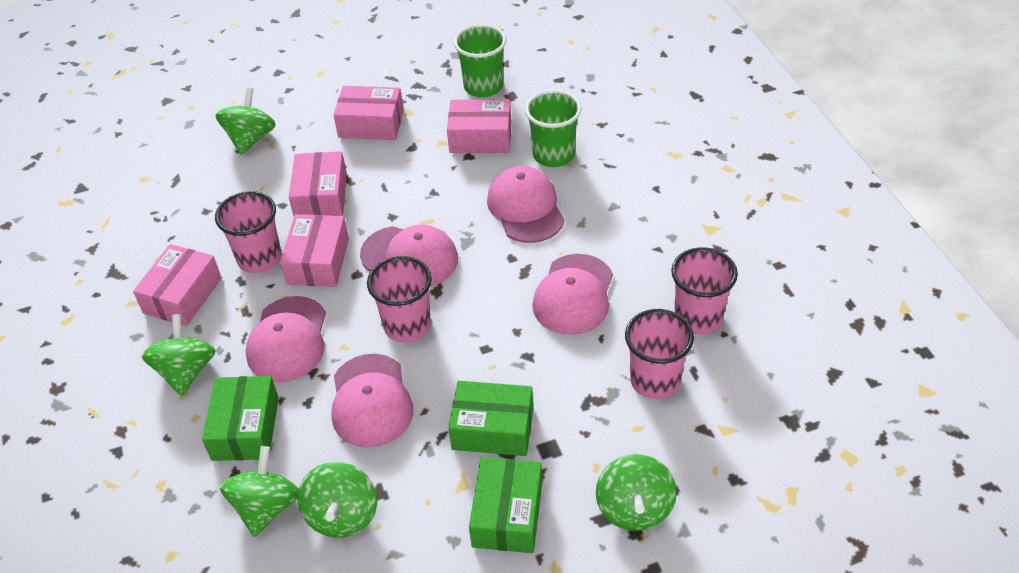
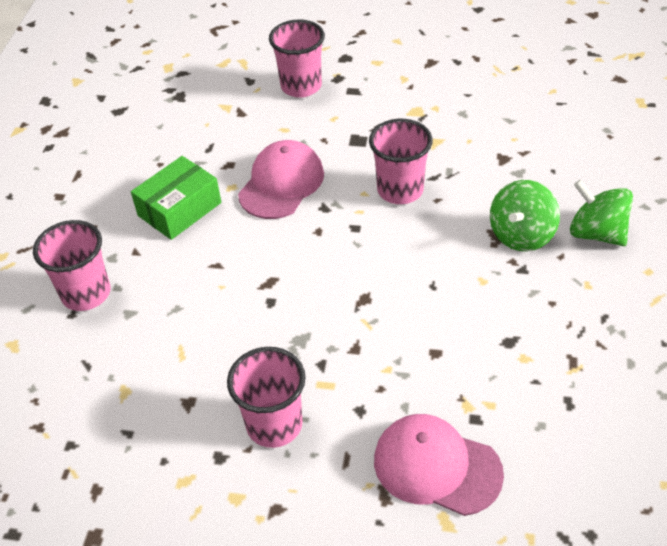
green box: 3 -> 1
green cup: 2 -> 0
green spinning top: 5 -> 2
pink box: 5 -> 0
pink cap: 5 -> 2

